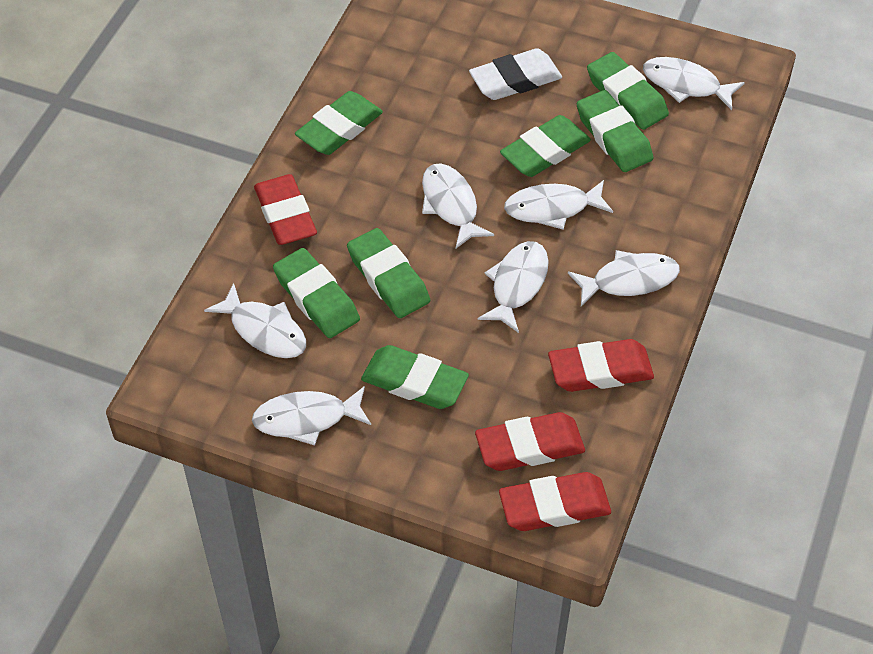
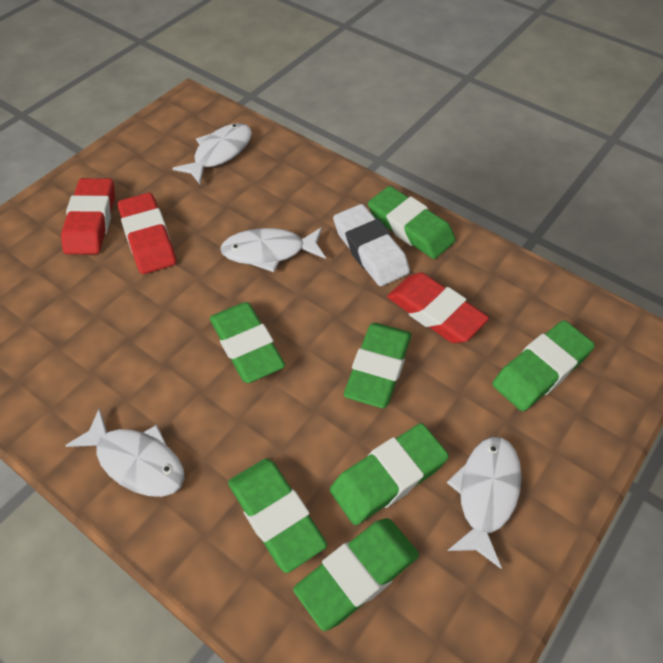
red eraser: 4 -> 3
white fish: 7 -> 4

